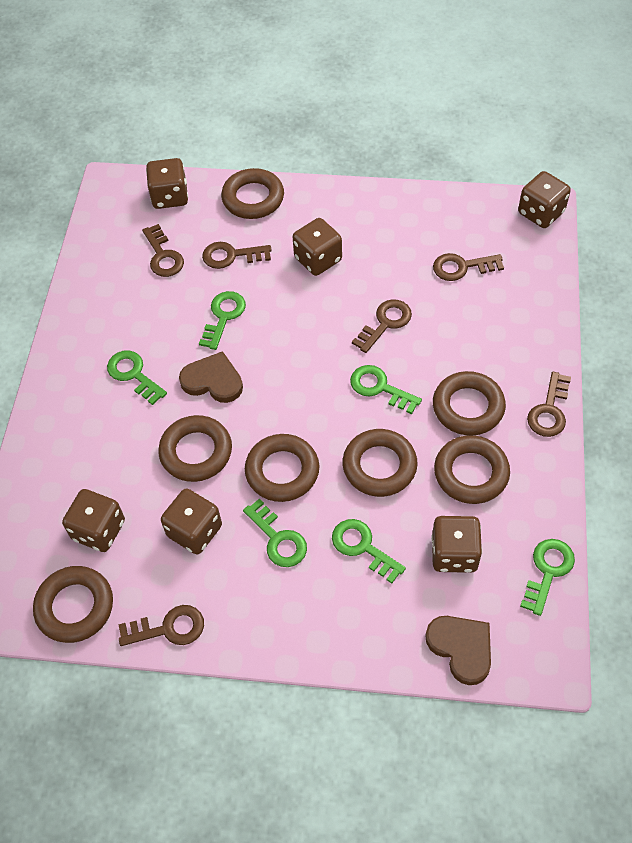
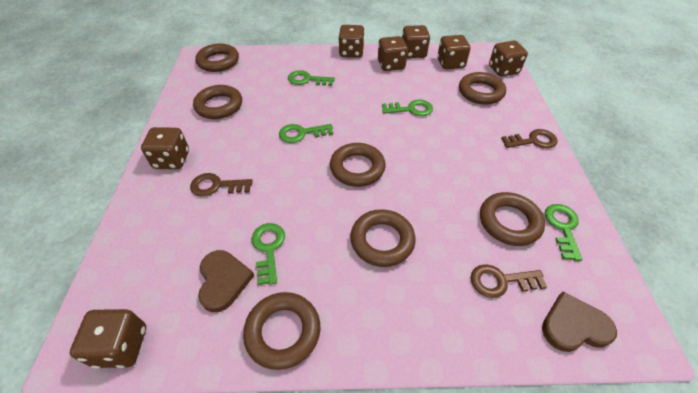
brown dice: 6 -> 7
brown key: 6 -> 3
green key: 6 -> 5

